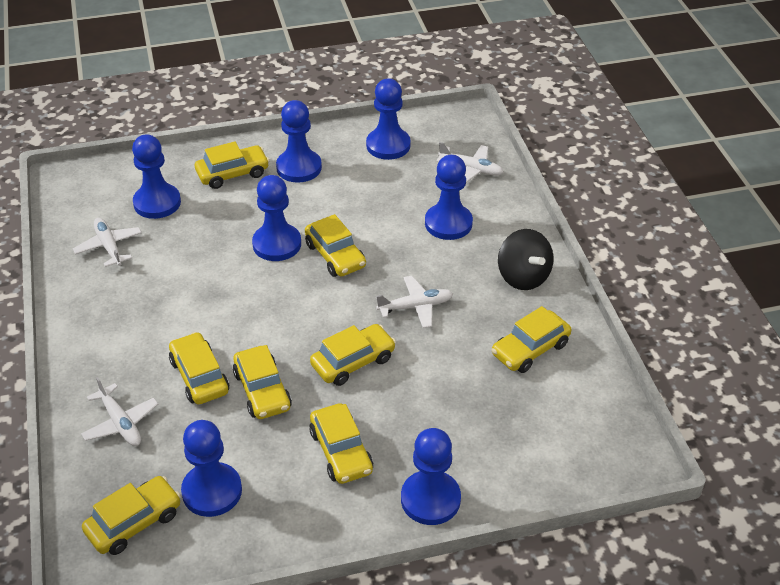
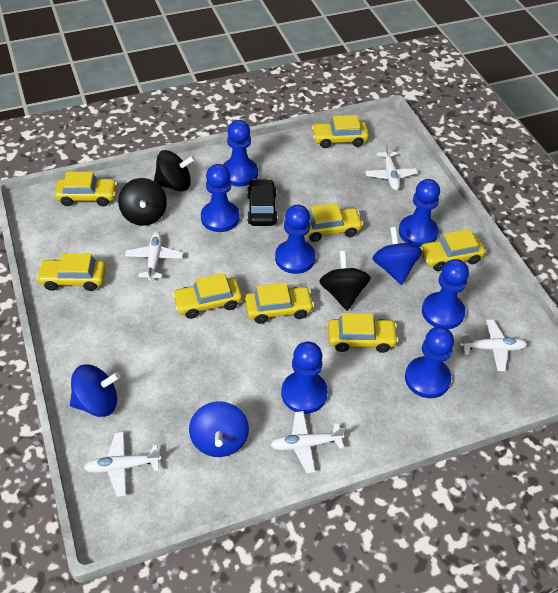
black car: 0 -> 1
black spinning top: 1 -> 3
blue spinning top: 0 -> 3
white plane: 4 -> 5

